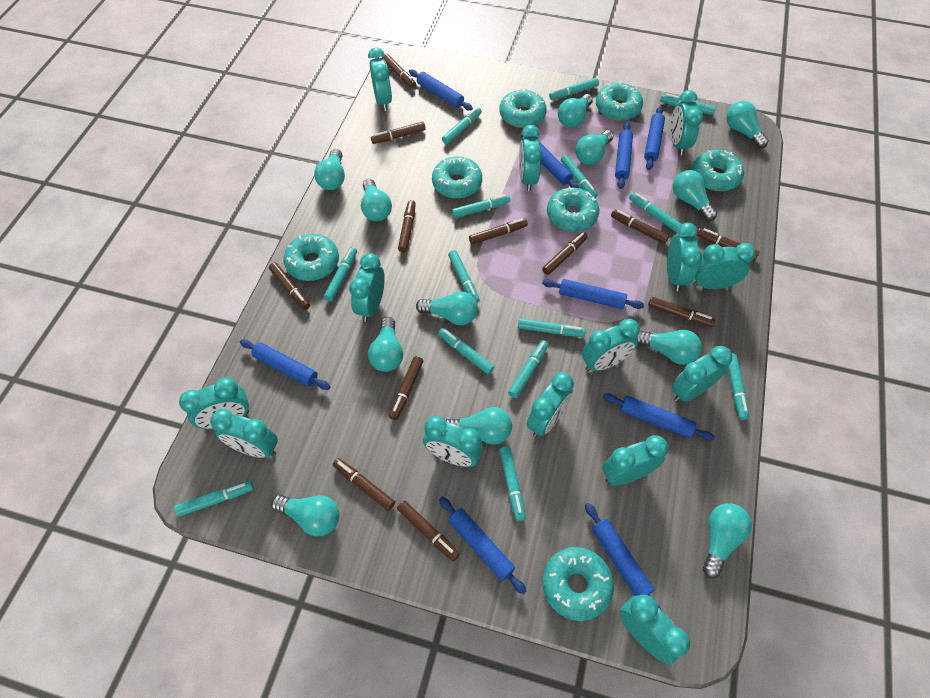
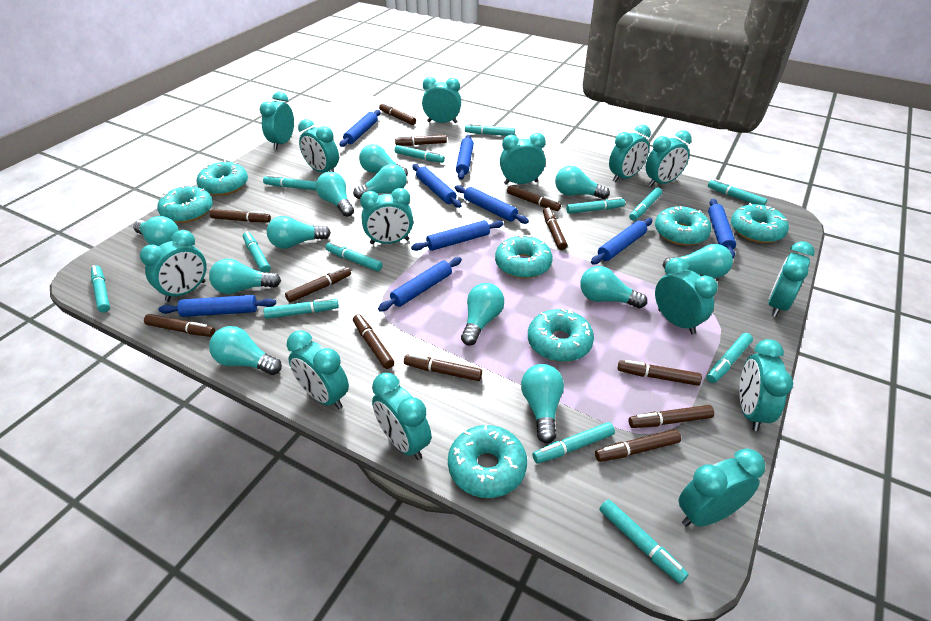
turquoise marker: 14 -> 13

